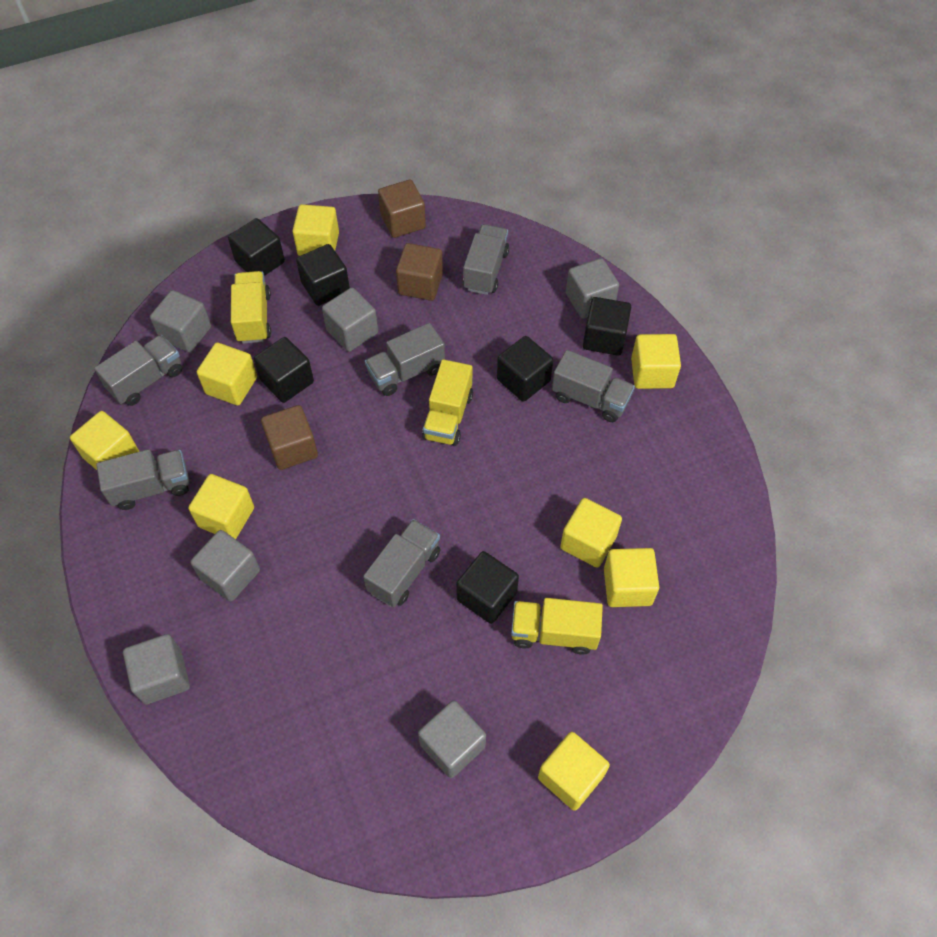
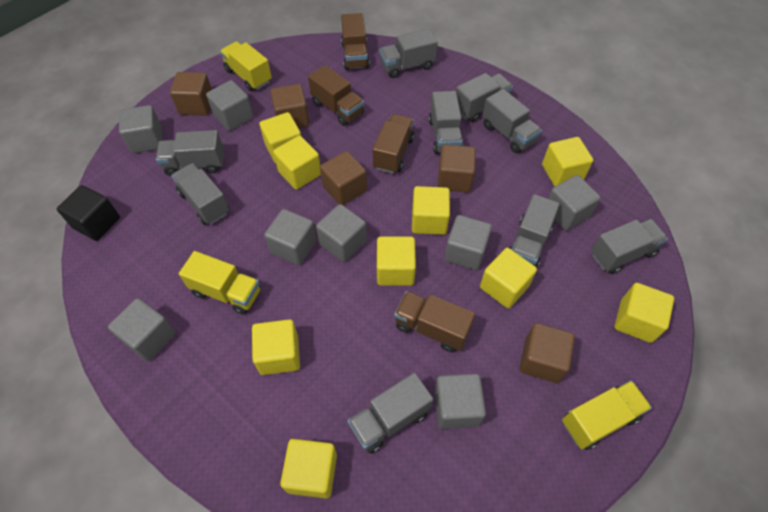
black cube: 6 -> 1
brown cube: 3 -> 5
brown truck: 0 -> 4
grey cube: 6 -> 8
grey truck: 6 -> 9
yellow cube: 8 -> 9

